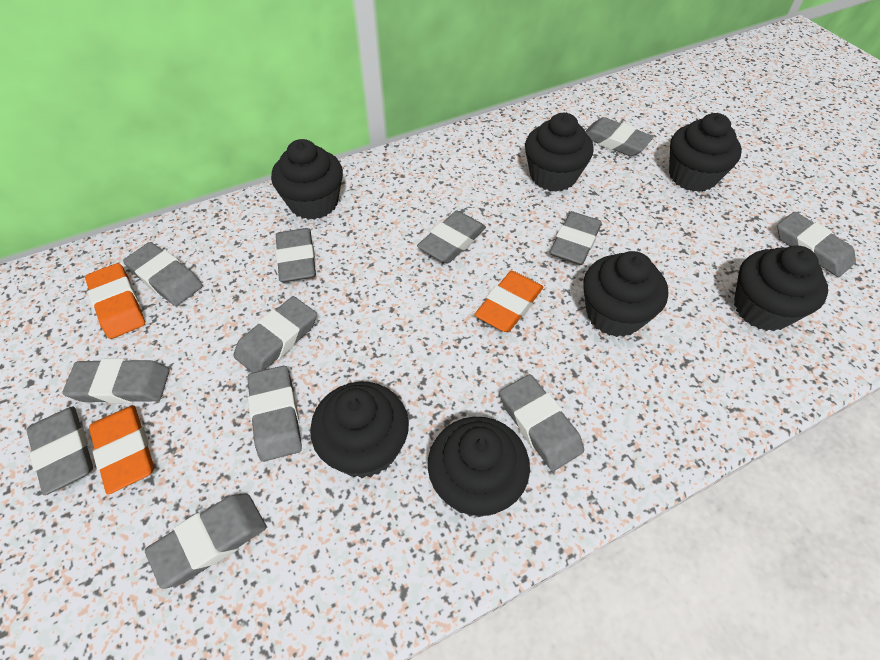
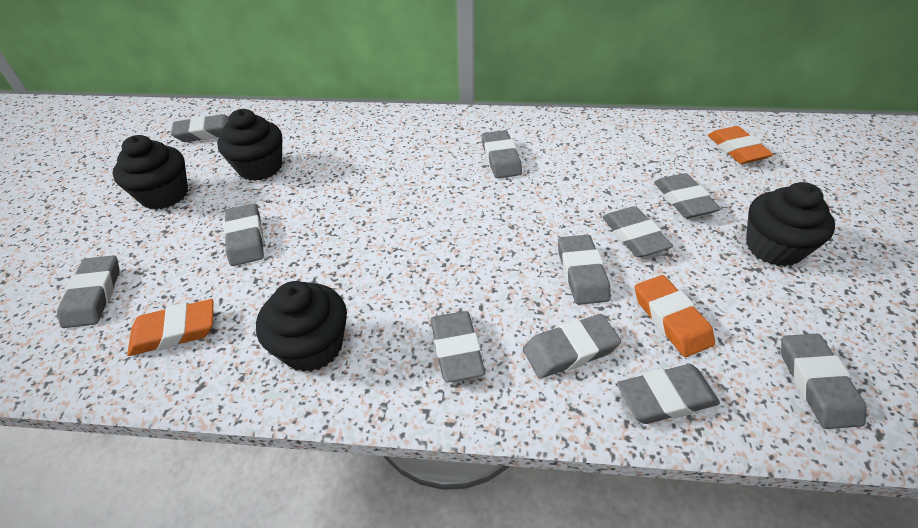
black cupcake: 7 -> 4
grey eraser: 12 -> 11

